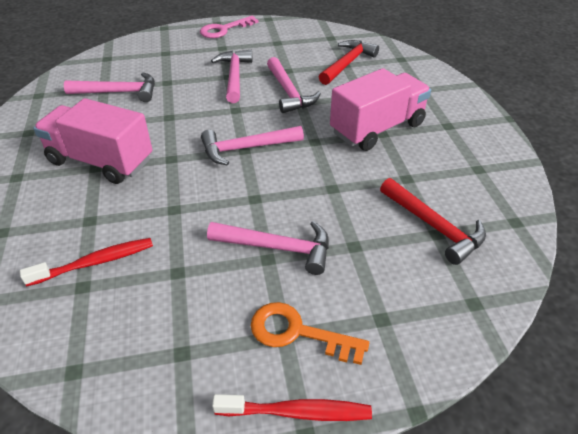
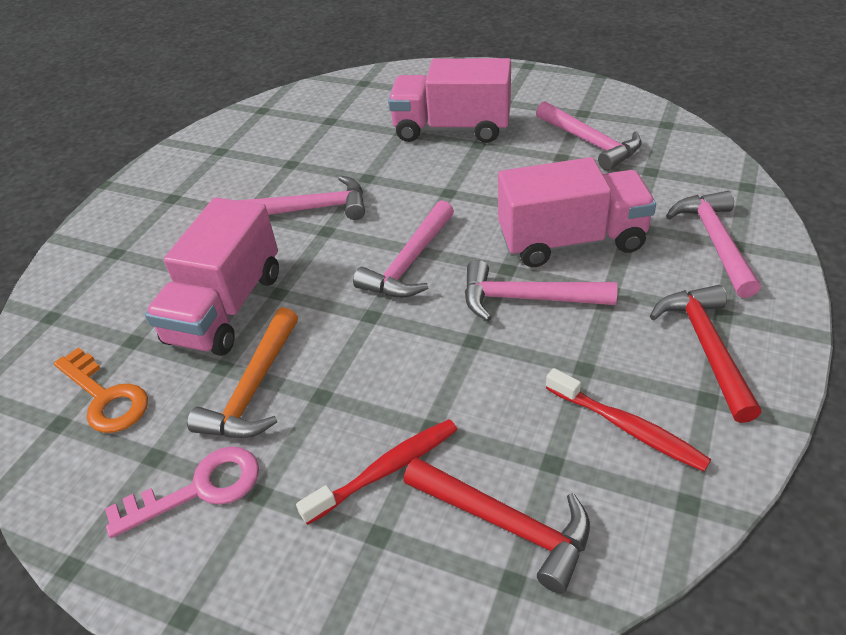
orange hammer: 0 -> 1
pink truck: 2 -> 3

